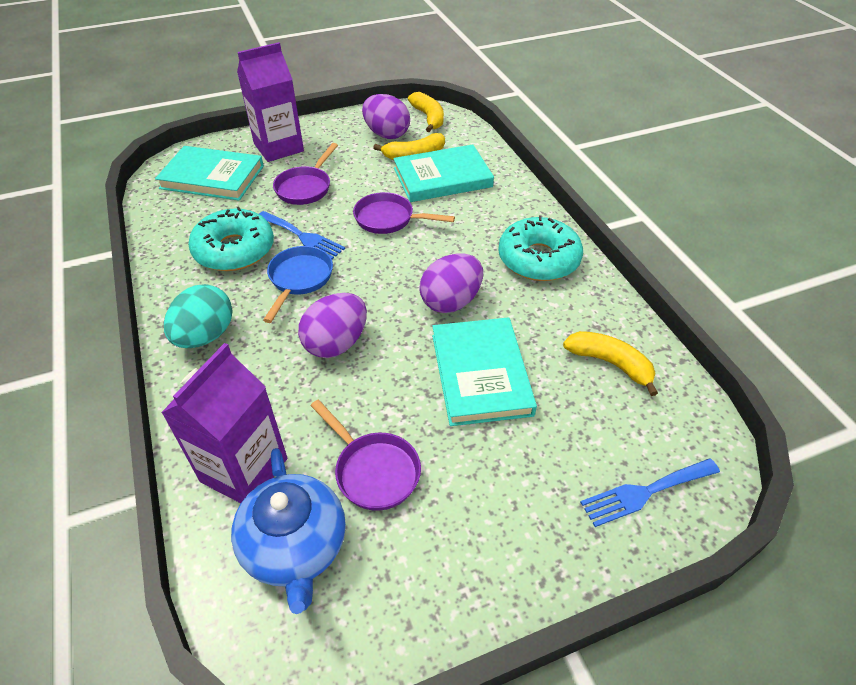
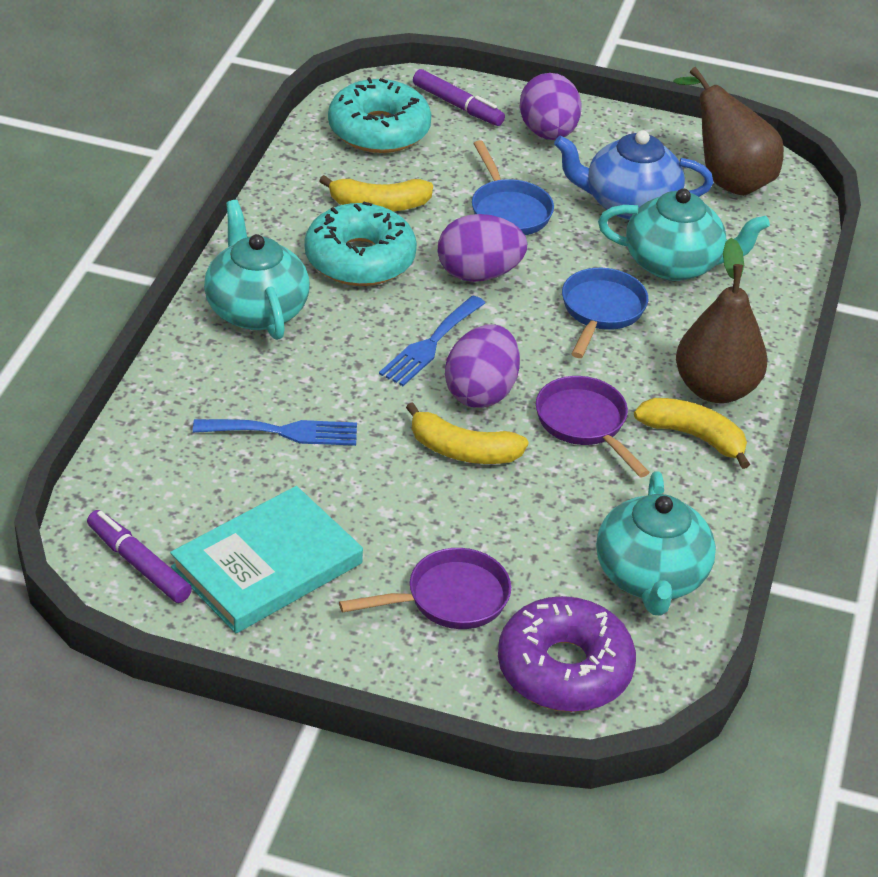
blue pan: 1 -> 2
brown pear: 0 -> 2
purple carton: 2 -> 0
purple donut: 0 -> 1
purple marker: 0 -> 2
purple pan: 3 -> 2
turquoise book: 3 -> 1
turquoise egg: 1 -> 0
turquoise teapot: 0 -> 3

